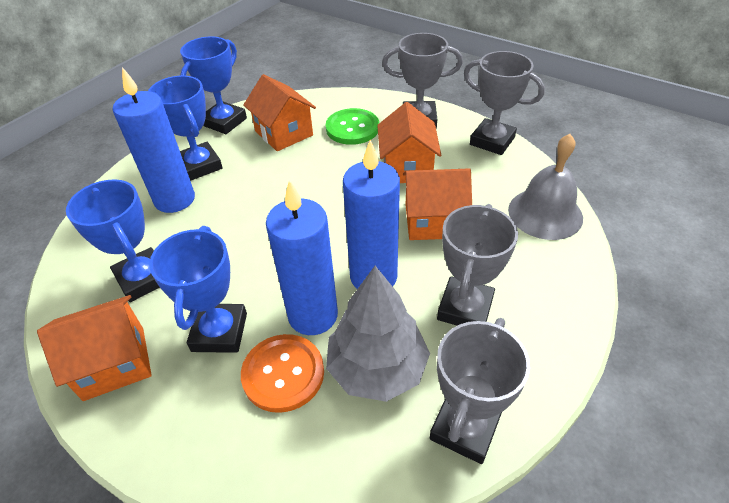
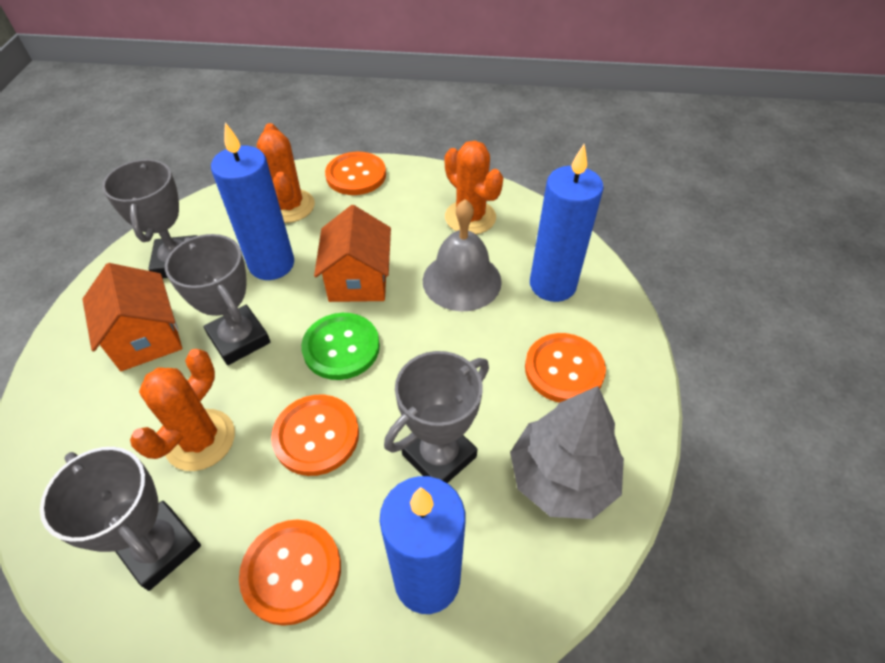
blue trophy: 4 -> 0
orange button: 1 -> 4
orange cactus: 0 -> 3
orange house: 4 -> 2

